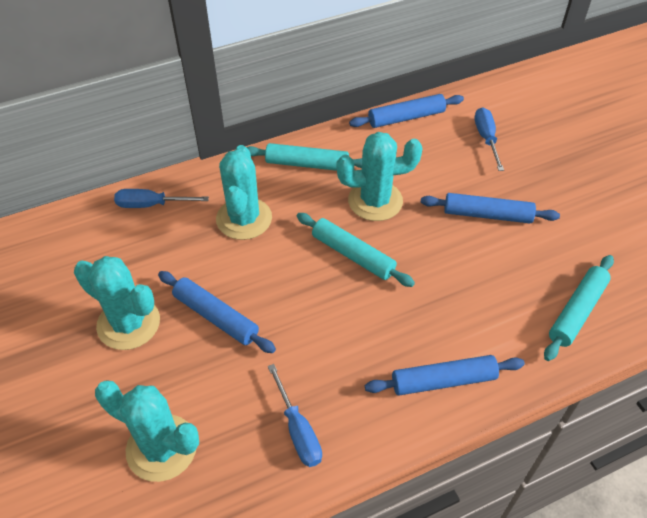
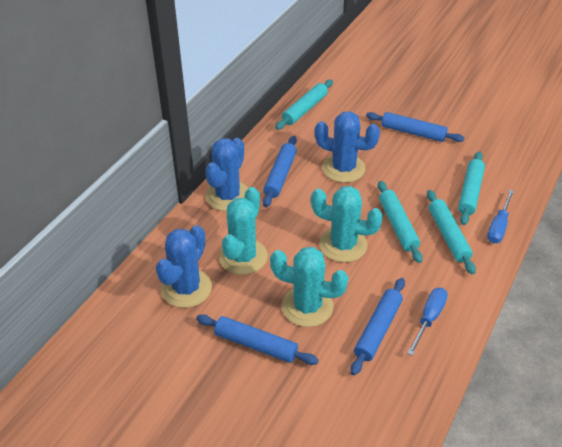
blue cactus: 0 -> 3
blue screwdriver: 3 -> 2
turquoise cactus: 4 -> 3
turquoise rolling pin: 3 -> 4

